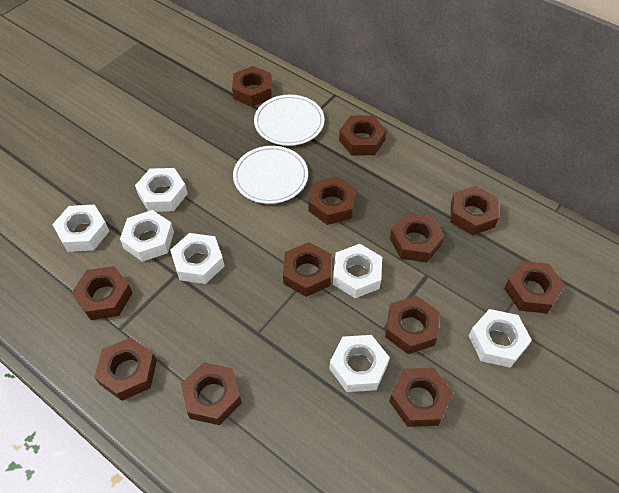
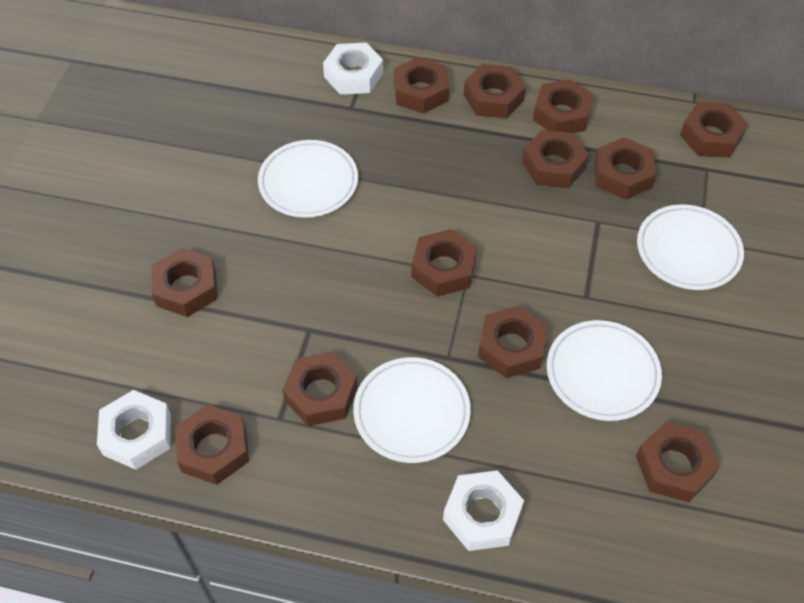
white nut: 7 -> 3
white plate: 2 -> 4

